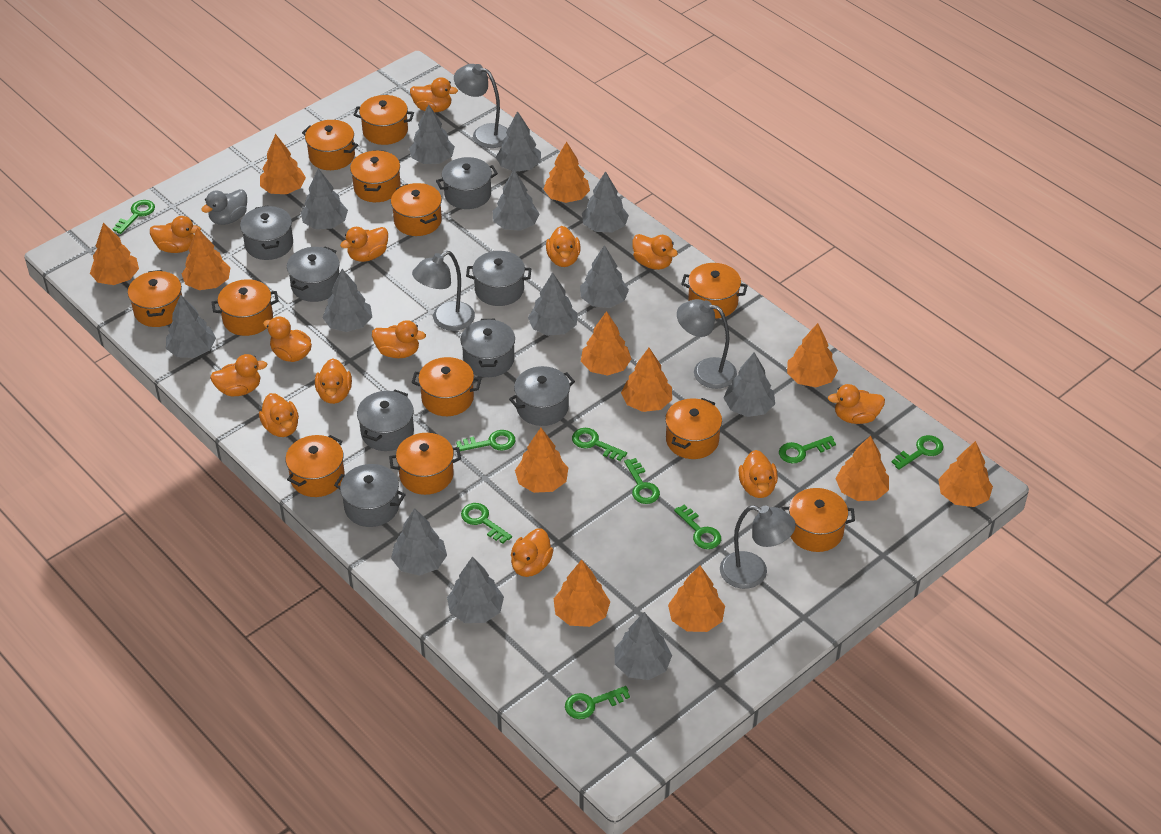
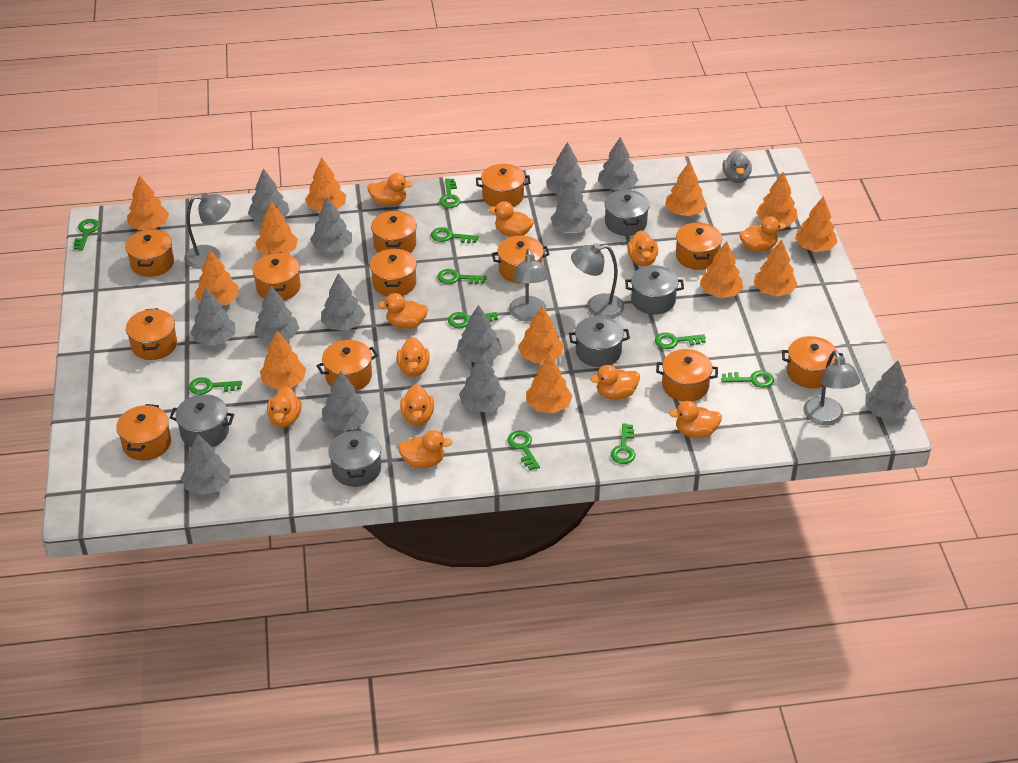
green key: 9 -> 10
grey pot: 8 -> 5
orange duck: 13 -> 11

